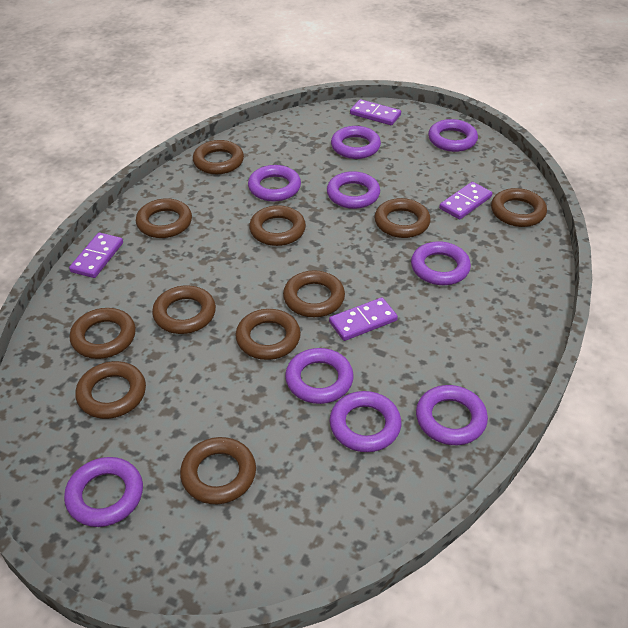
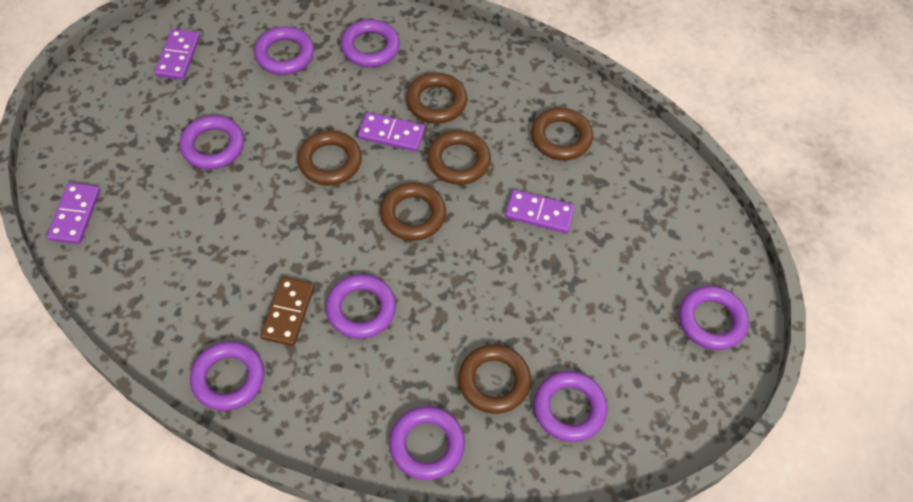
brown domino: 0 -> 1
brown ring: 11 -> 6
purple ring: 9 -> 8

